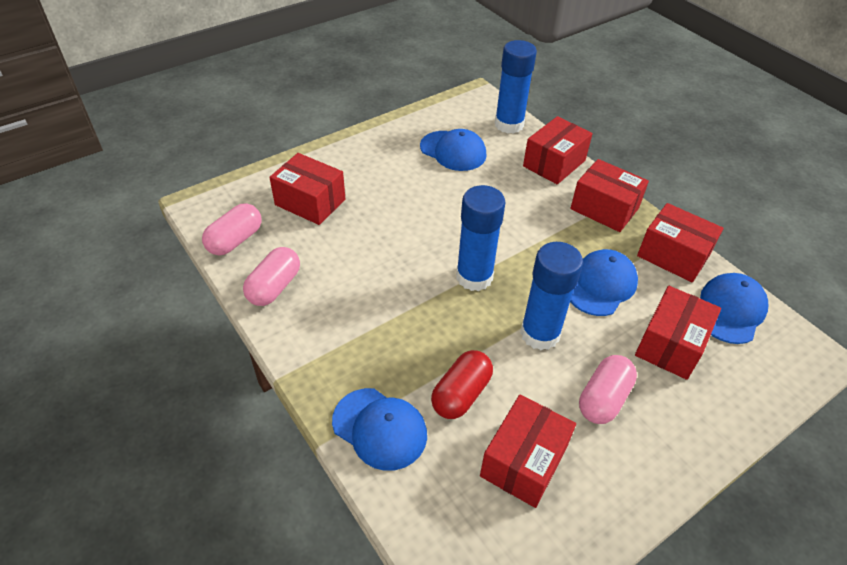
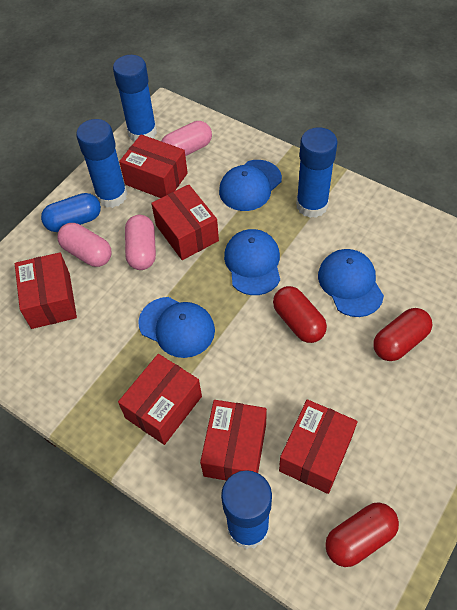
blue capsule: 0 -> 1
blue glue stick: 3 -> 4
red capsule: 1 -> 3

